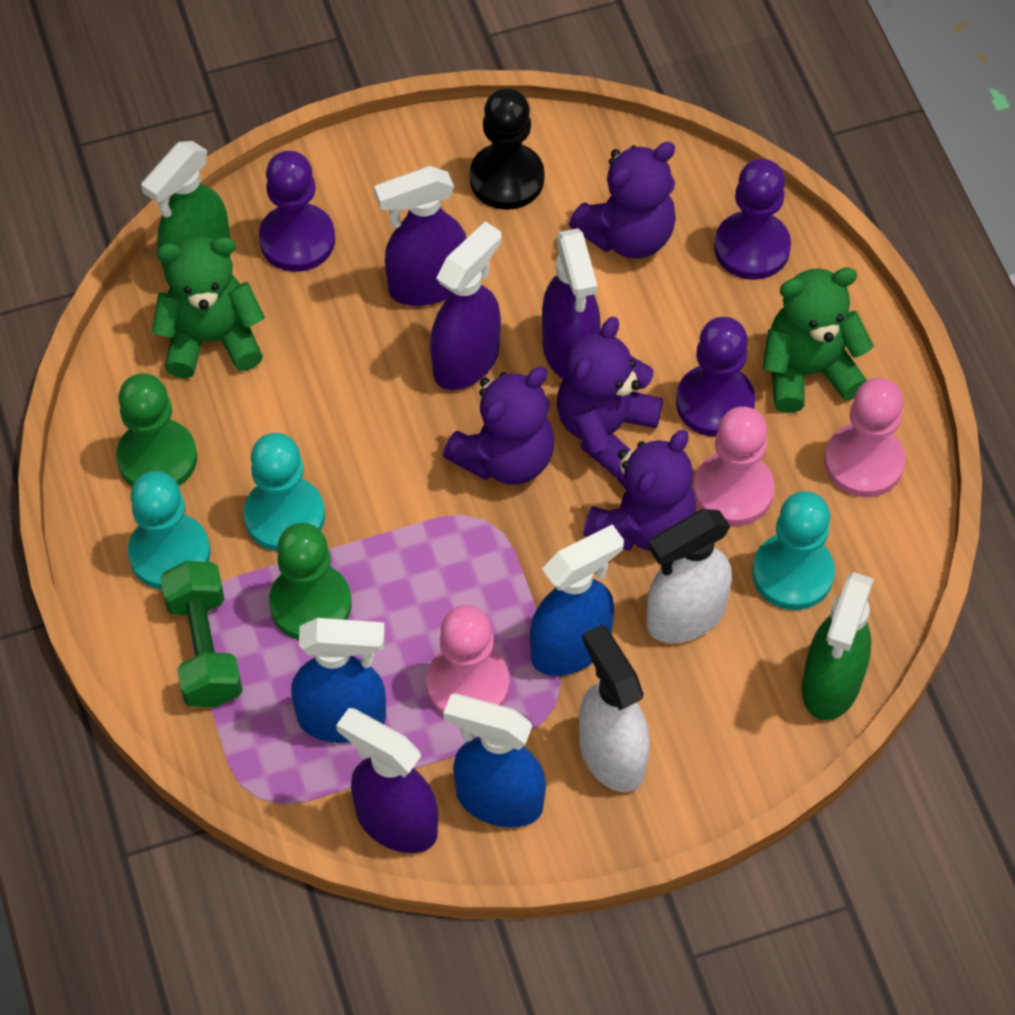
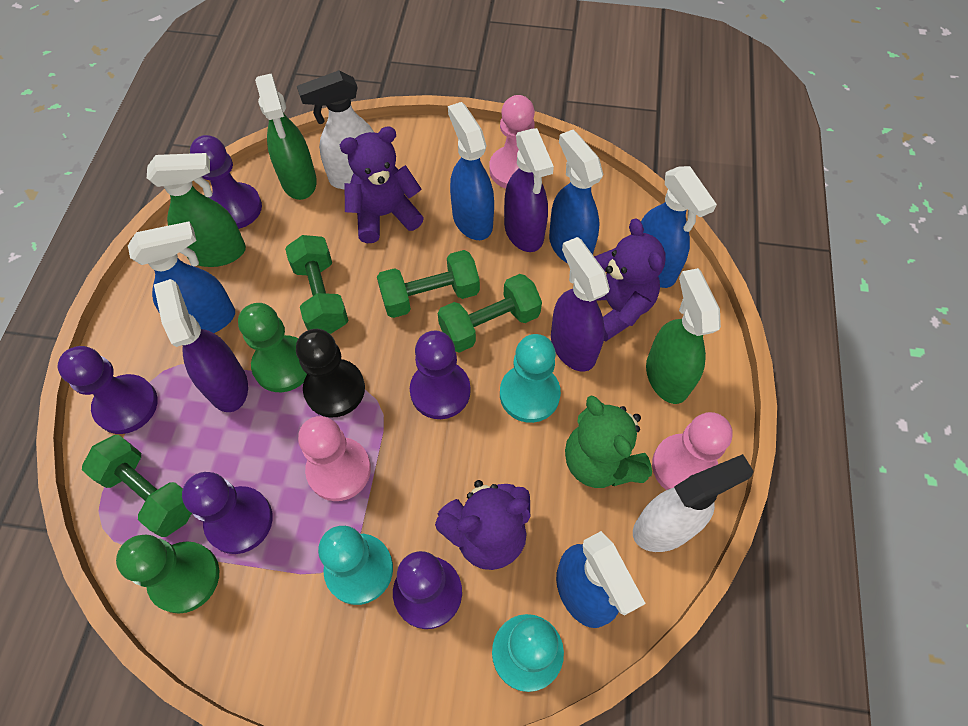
blue spray bottle: 3 -> 5
green dumbbell: 1 -> 4
green spray bottle: 2 -> 3
green teddy bear: 2 -> 1
purple pawn: 3 -> 5
purple spray bottle: 4 -> 3
purple teddy bear: 4 -> 3

